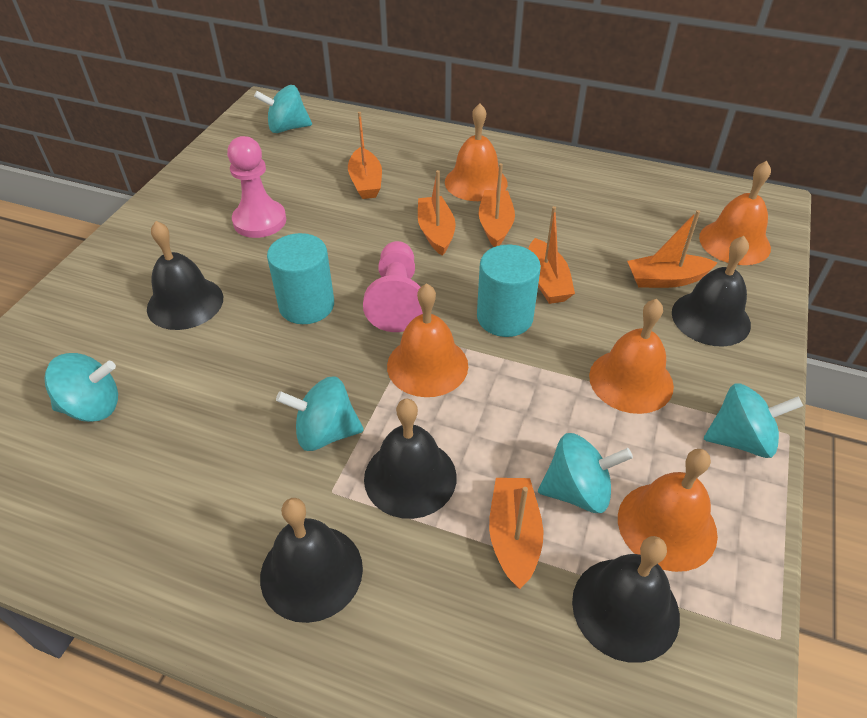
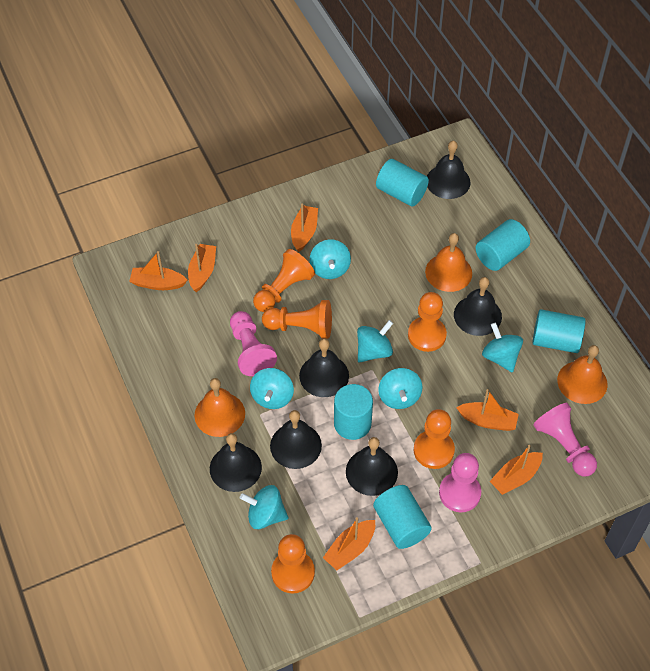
black bell: 5 -> 6
orange bell: 5 -> 3
orange pawn: 0 -> 5
pink pawn: 2 -> 3
turquoise cylinder: 2 -> 5
turquoise spinning top: 5 -> 6

